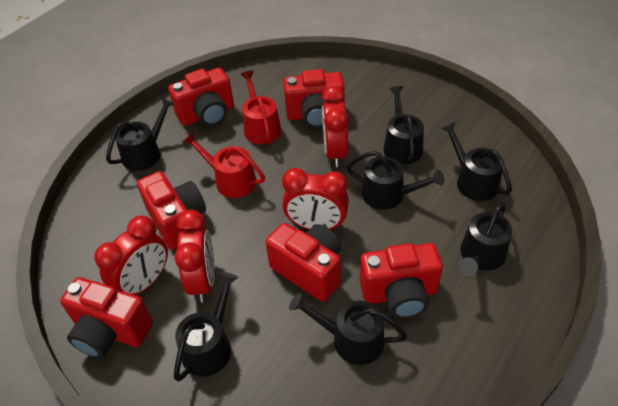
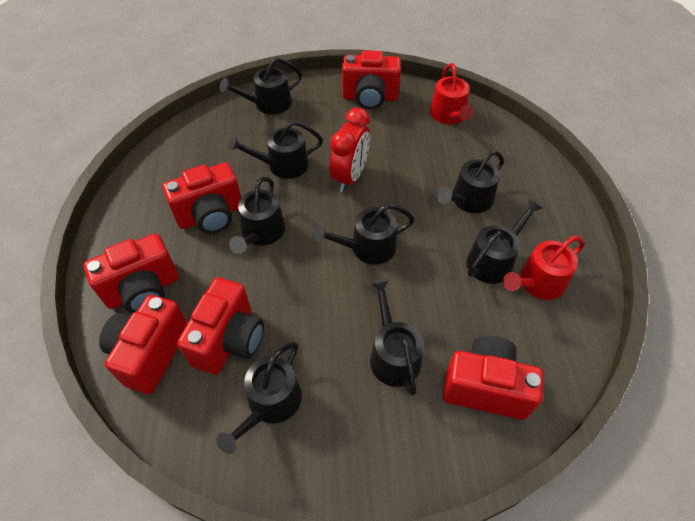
black watering can: 7 -> 8
red clock: 4 -> 1

